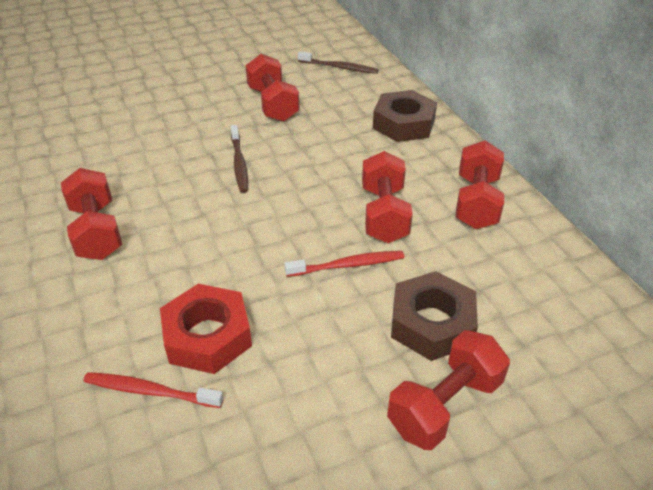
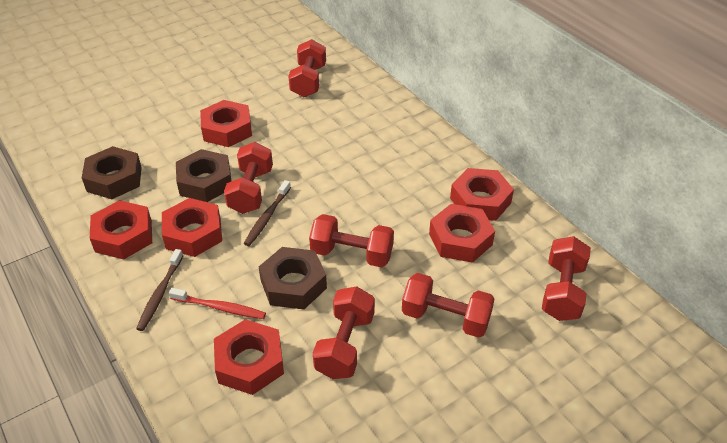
brown nut: 2 -> 3
red dumbbell: 5 -> 6
red nut: 1 -> 6
red toothbrush: 2 -> 1

